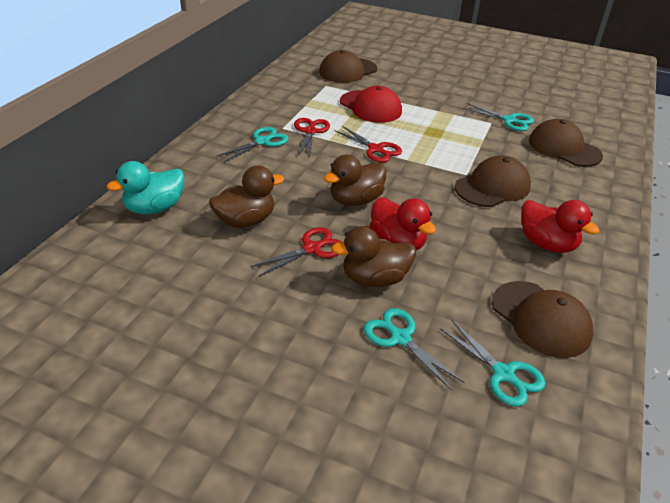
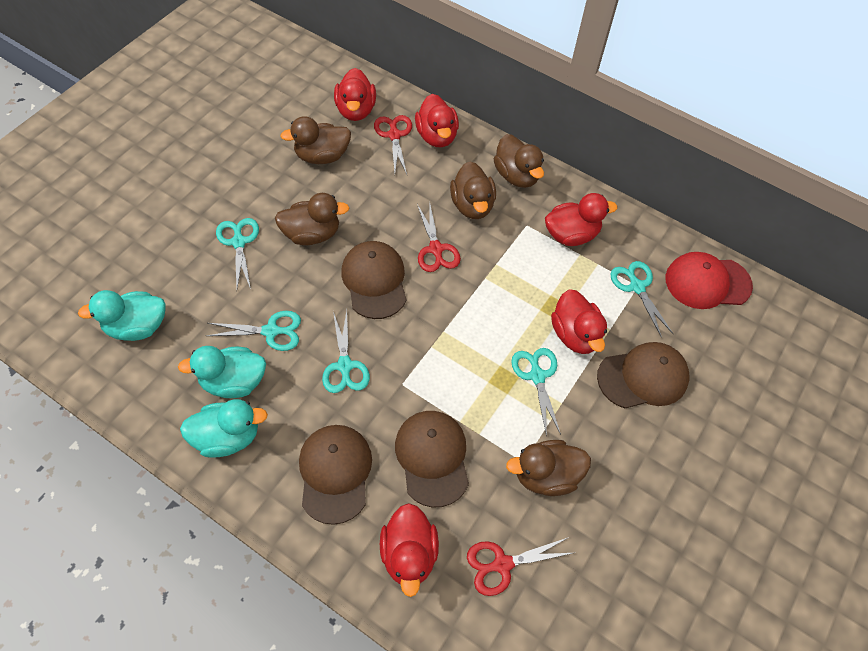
brown duck: 3 -> 5
red duck: 2 -> 5
turquoise duck: 1 -> 3
turquoise scissors: 4 -> 5

